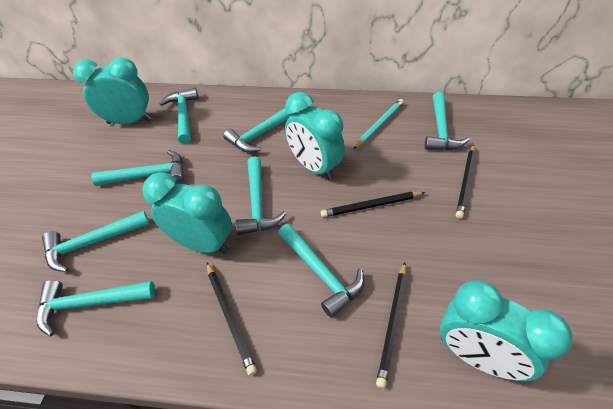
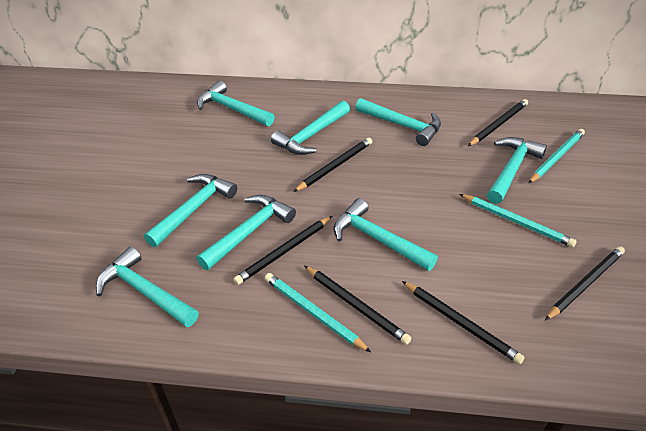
black pencil: 4 -> 6
turquoise clock: 4 -> 0
turquoise pencil: 1 -> 3

